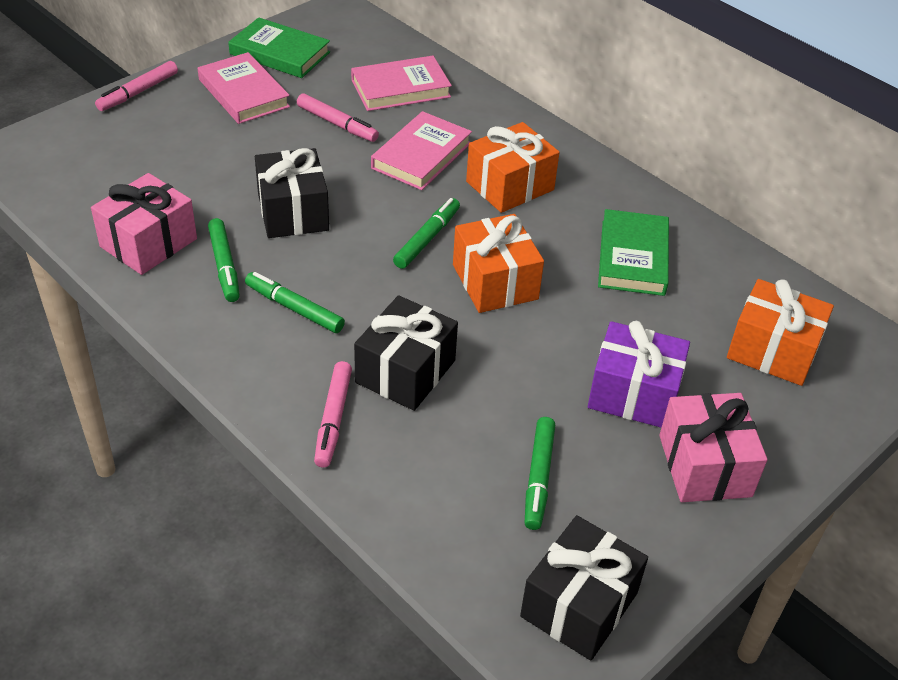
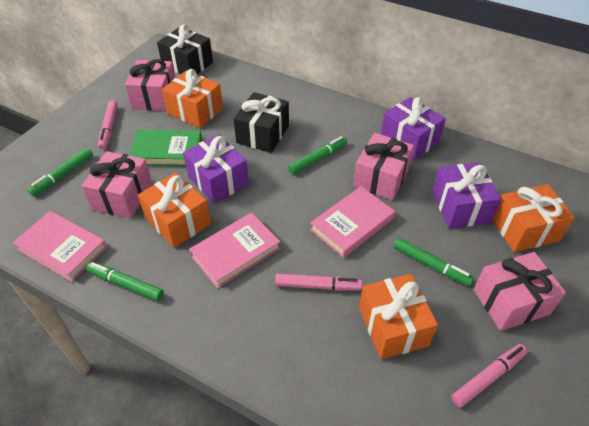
black gift: 3 -> 2
green book: 2 -> 1
orange gift: 3 -> 4
pink gift: 2 -> 4
purple gift: 1 -> 3

